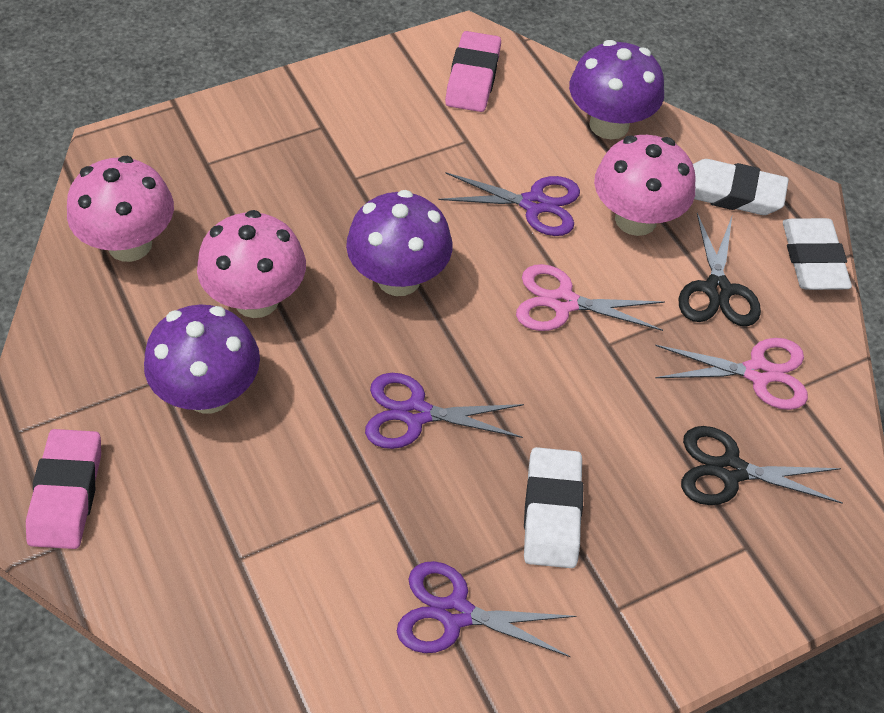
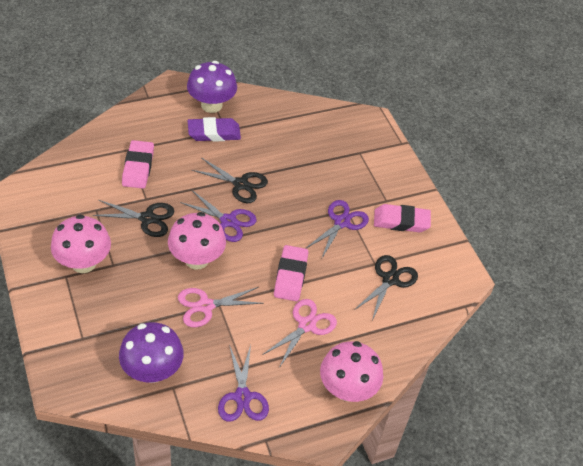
black scissors: 2 -> 3
pink eraser: 2 -> 3
purple eraser: 0 -> 1
purple mushroom: 3 -> 2
white eraser: 3 -> 0

